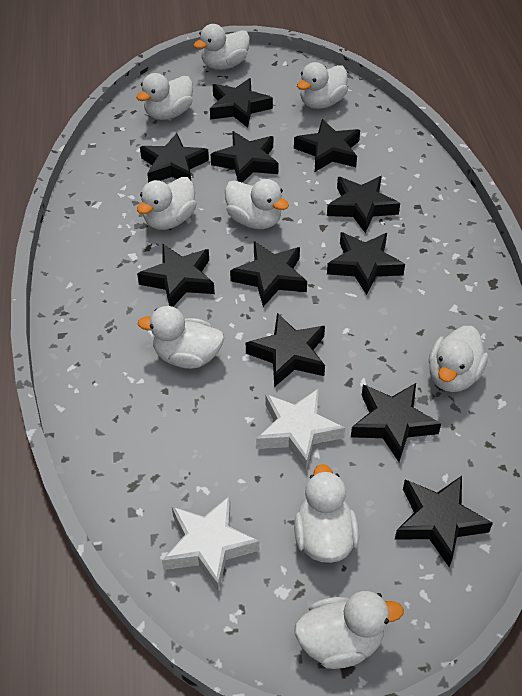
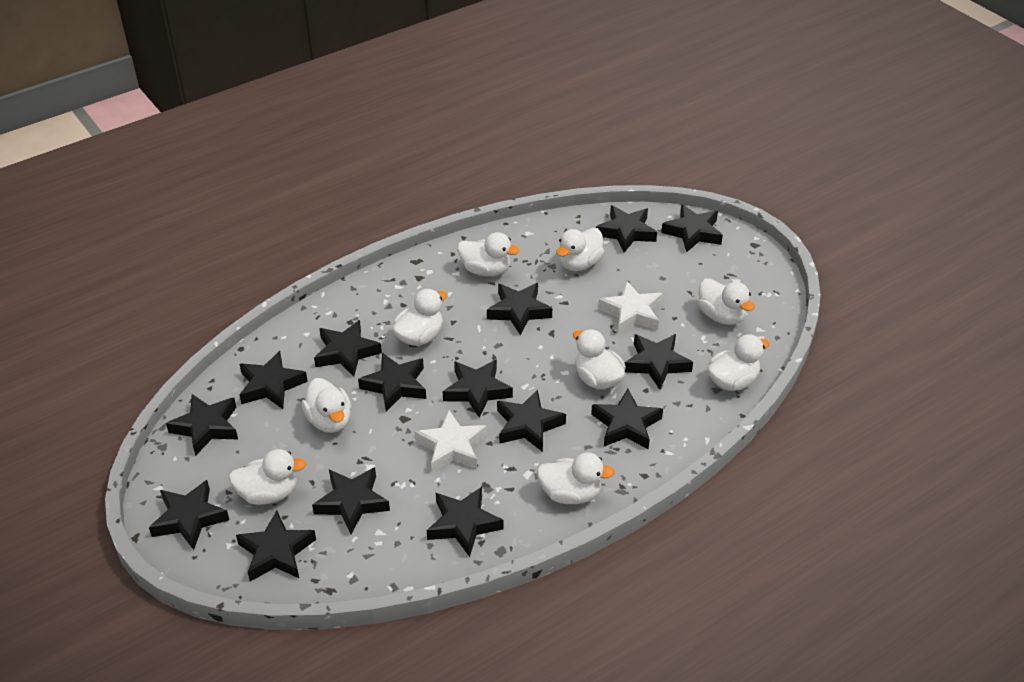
black star: 11 -> 15

